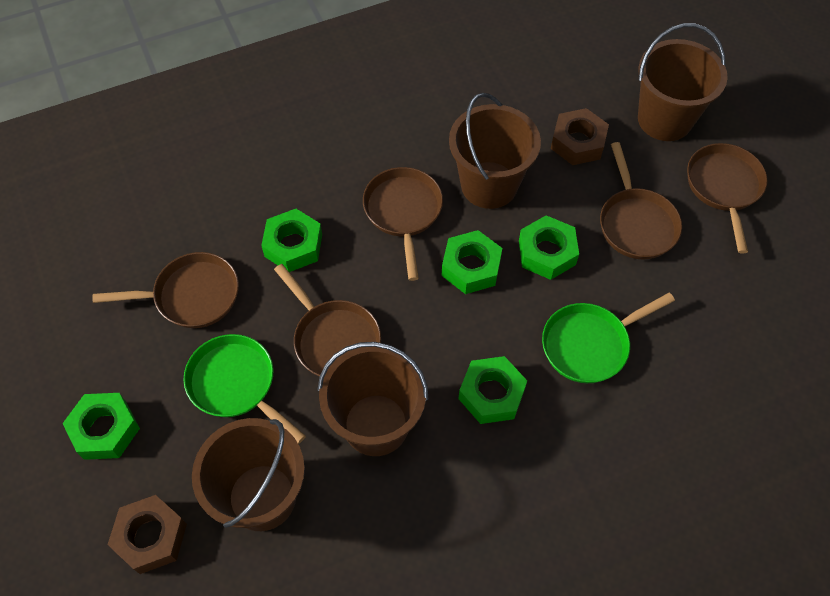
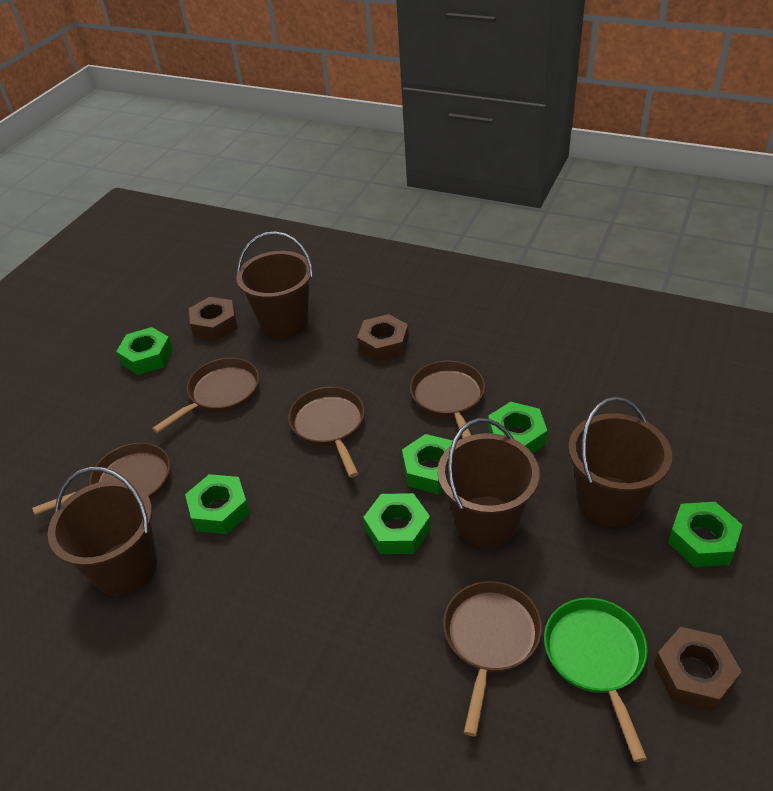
brown nut: 2 -> 3
green nut: 5 -> 6
green pan: 2 -> 1

